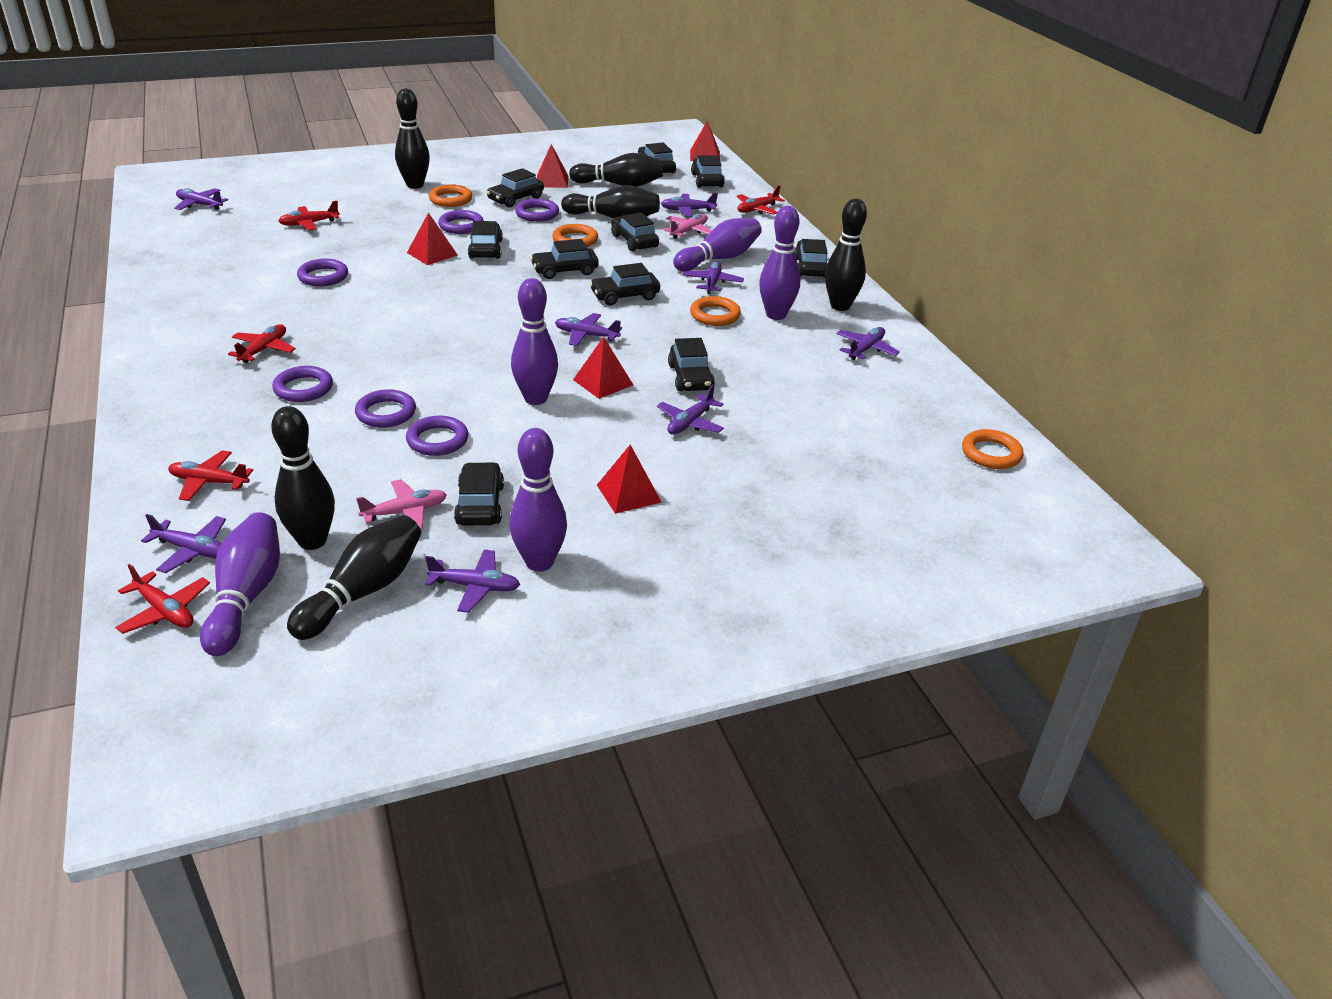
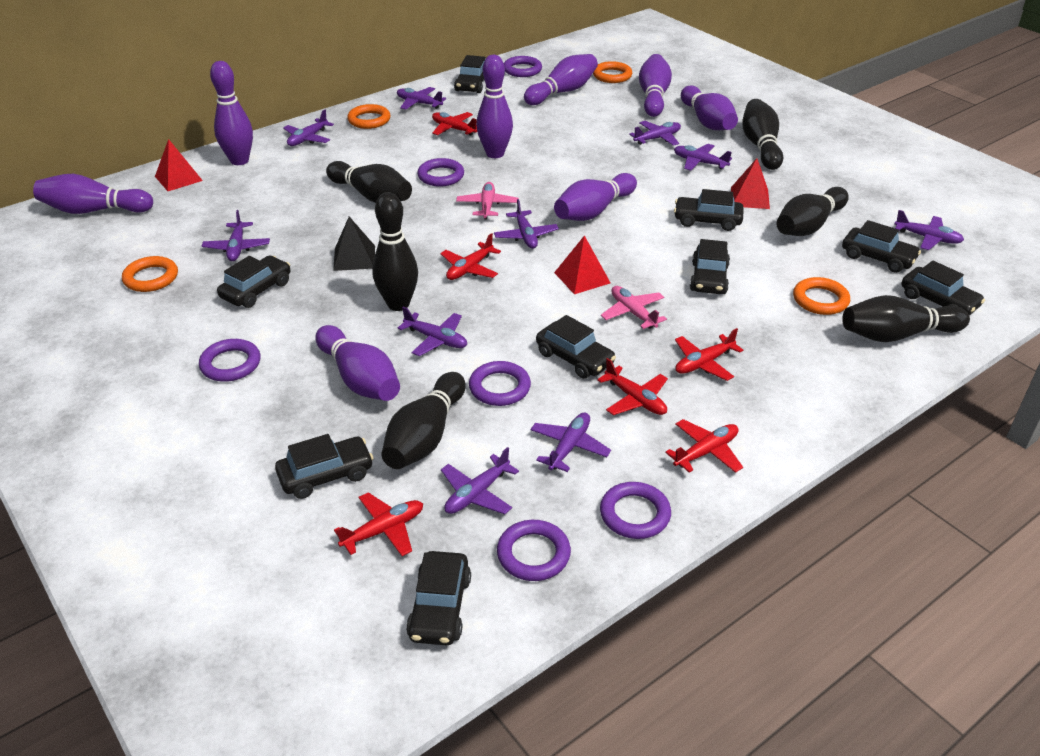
black car: 10 -> 9
black pyramid: 0 -> 1
purple bowling pin: 5 -> 8
purple plane: 8 -> 10
red plane: 5 -> 6
red pyramid: 5 -> 3

